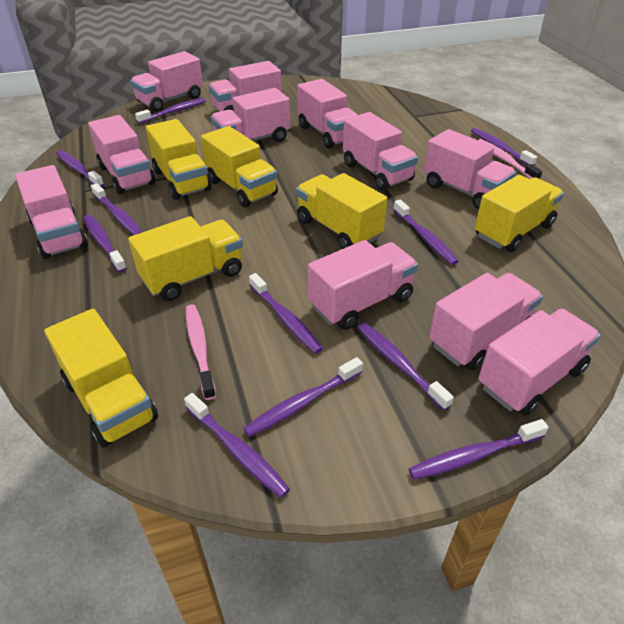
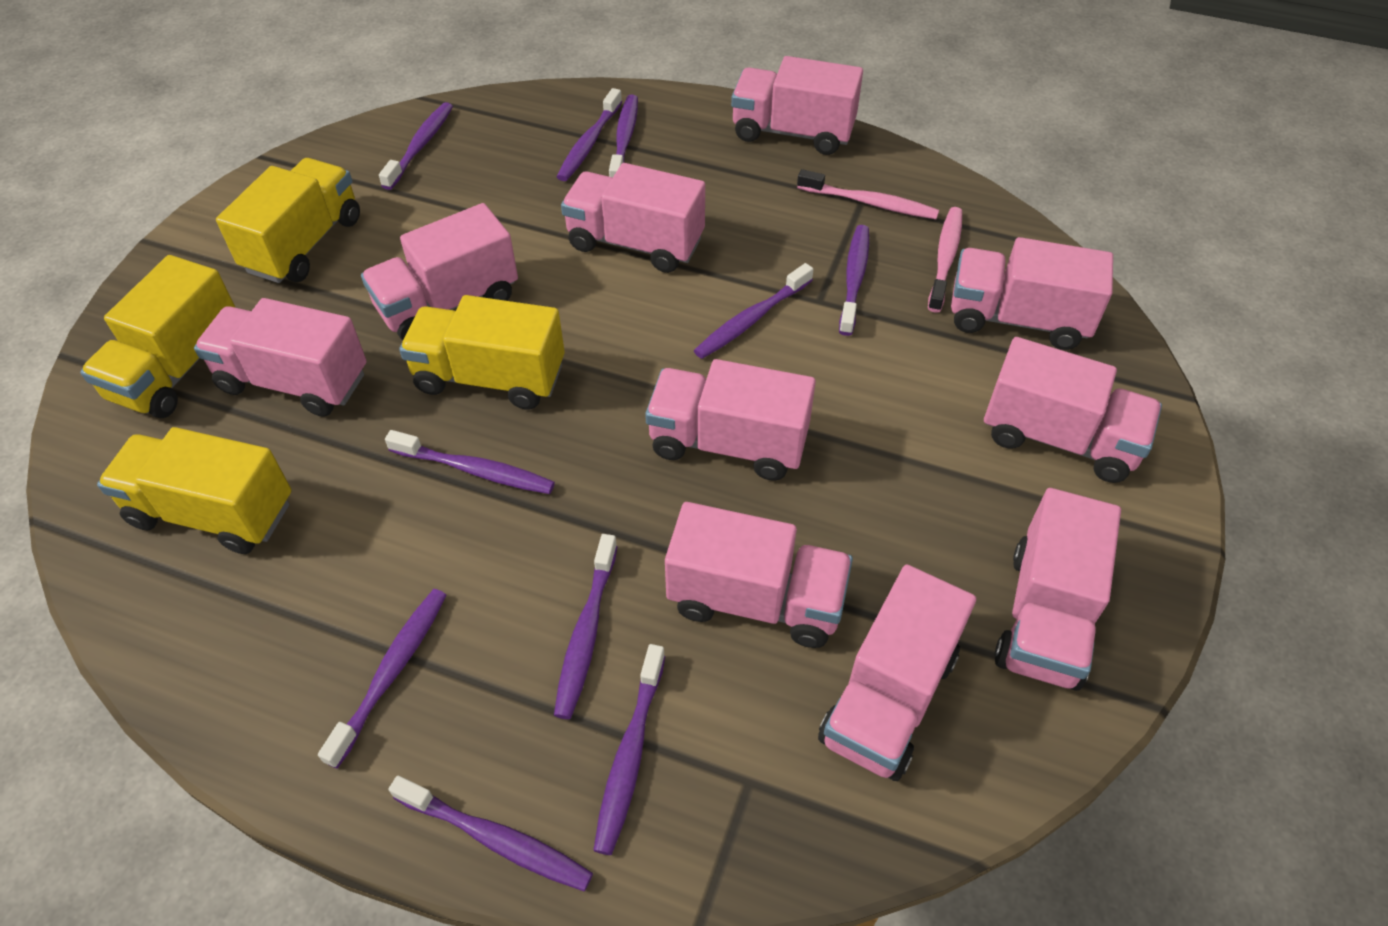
pink truck: 11 -> 10
purple toothbrush: 11 -> 10
yellow truck: 6 -> 4

